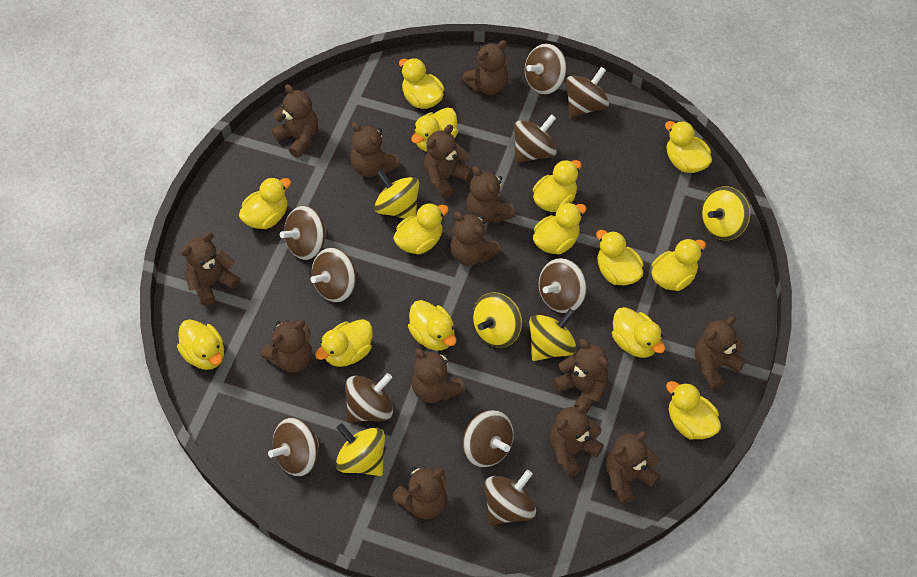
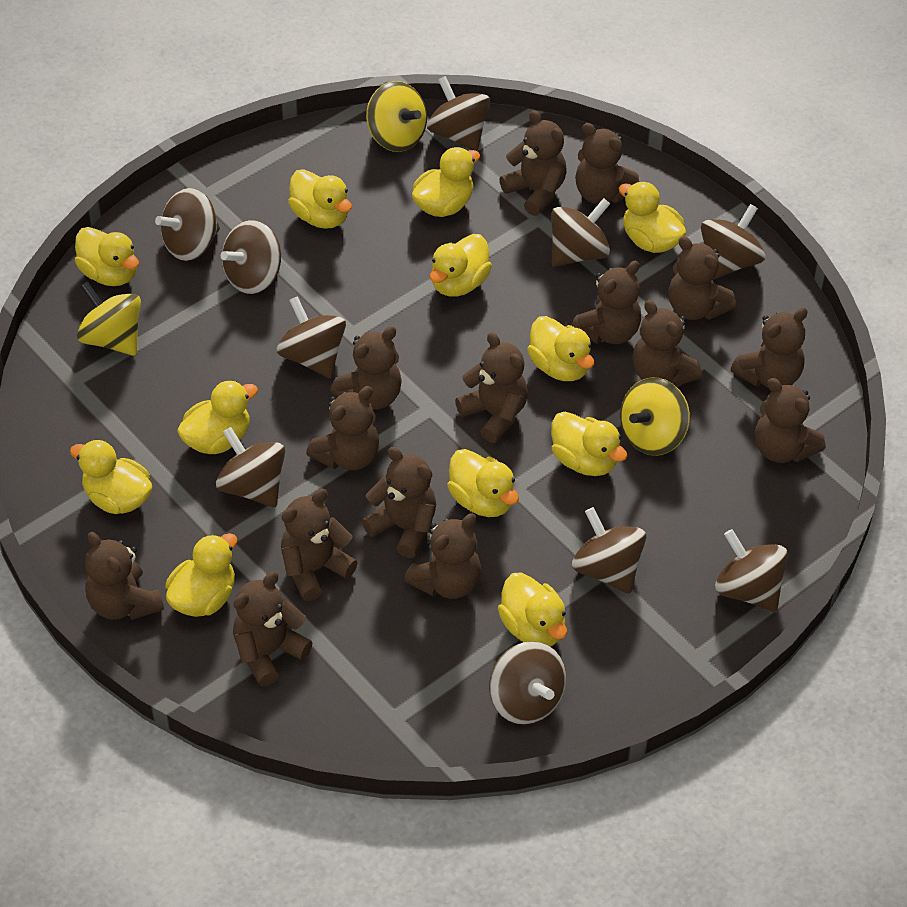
brown teddy bear: 14 -> 15
yellow duck: 14 -> 12
yellow spinning top: 5 -> 3

